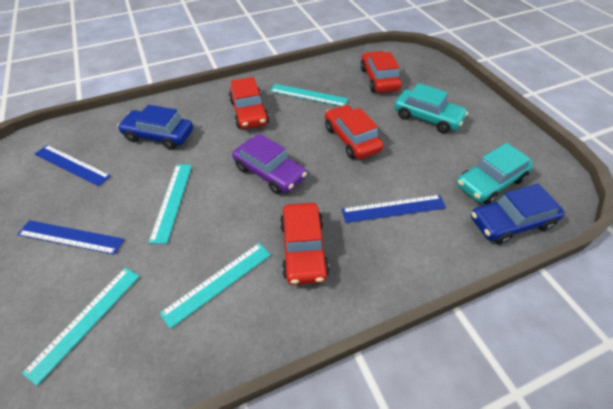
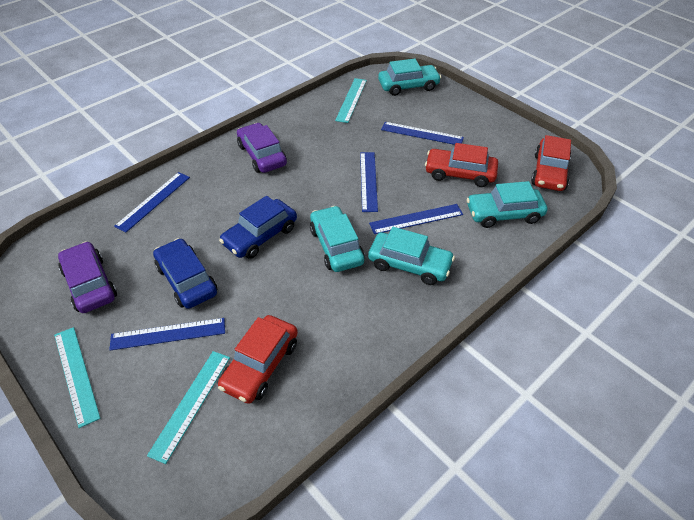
blue ruler: 3 -> 5
purple car: 1 -> 2
red car: 4 -> 3
turquoise car: 2 -> 4
turquoise ruler: 4 -> 3

